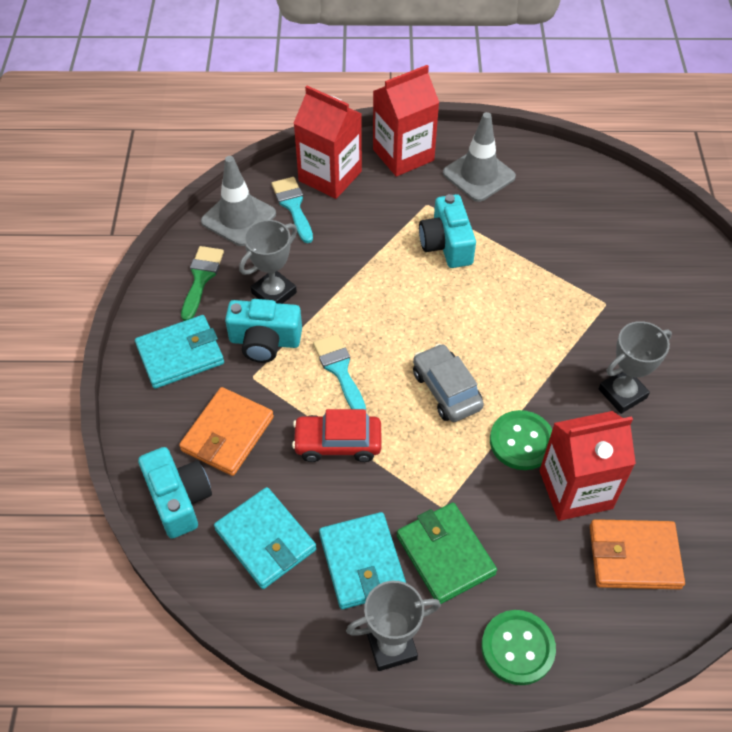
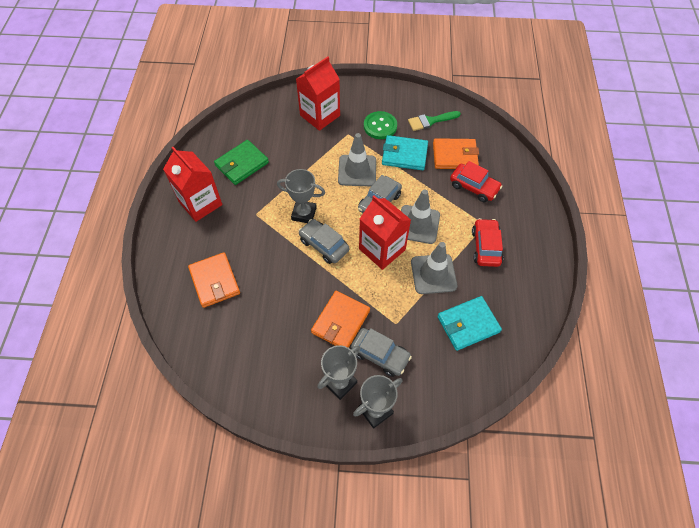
green button: 2 -> 1
grey car: 1 -> 3
grey traffic cone: 2 -> 3
orange wallet: 2 -> 3
red car: 1 -> 2
turquoise brush: 2 -> 0
turquoise camera: 3 -> 0
turquoise wallet: 3 -> 2

